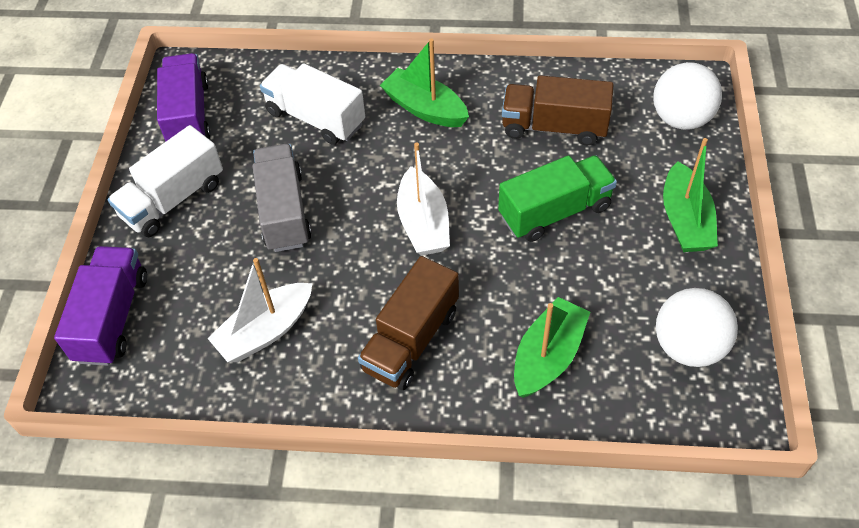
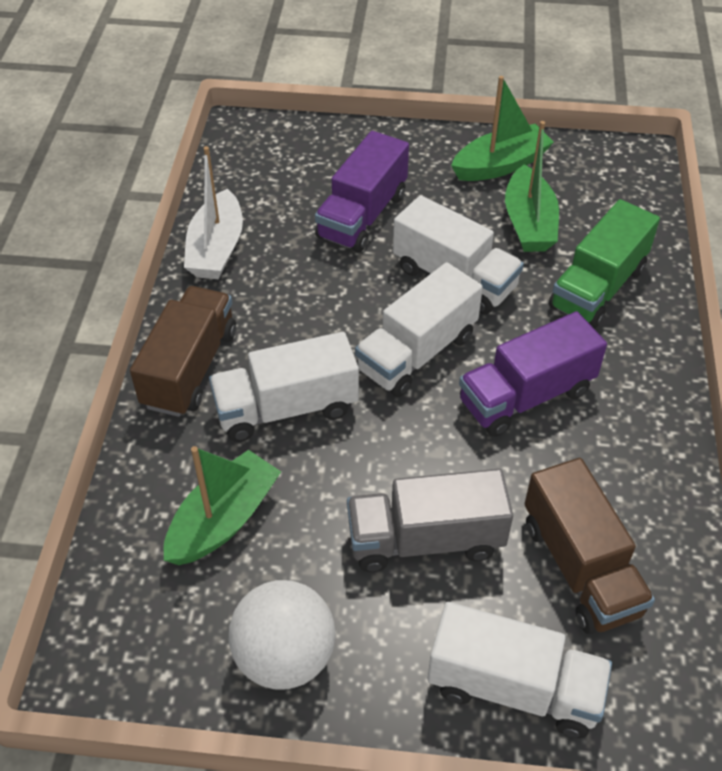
white ball: 2 -> 1
white boat: 2 -> 1
white truck: 2 -> 4

